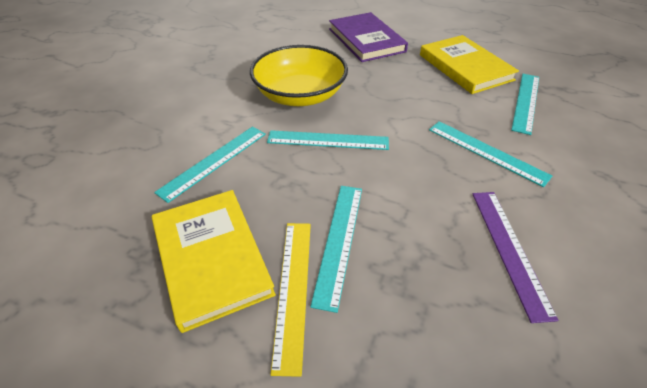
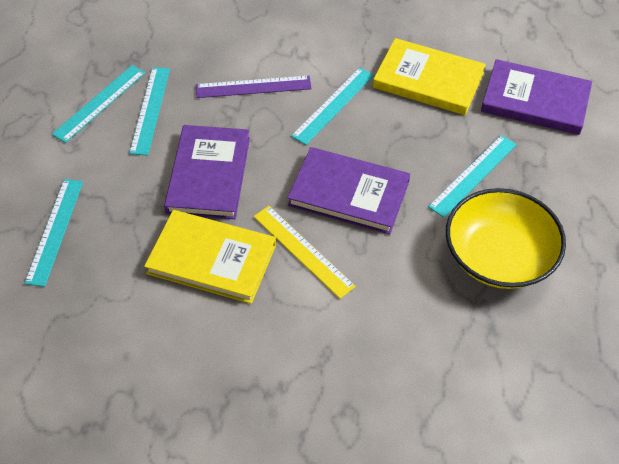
purple book: 1 -> 3

